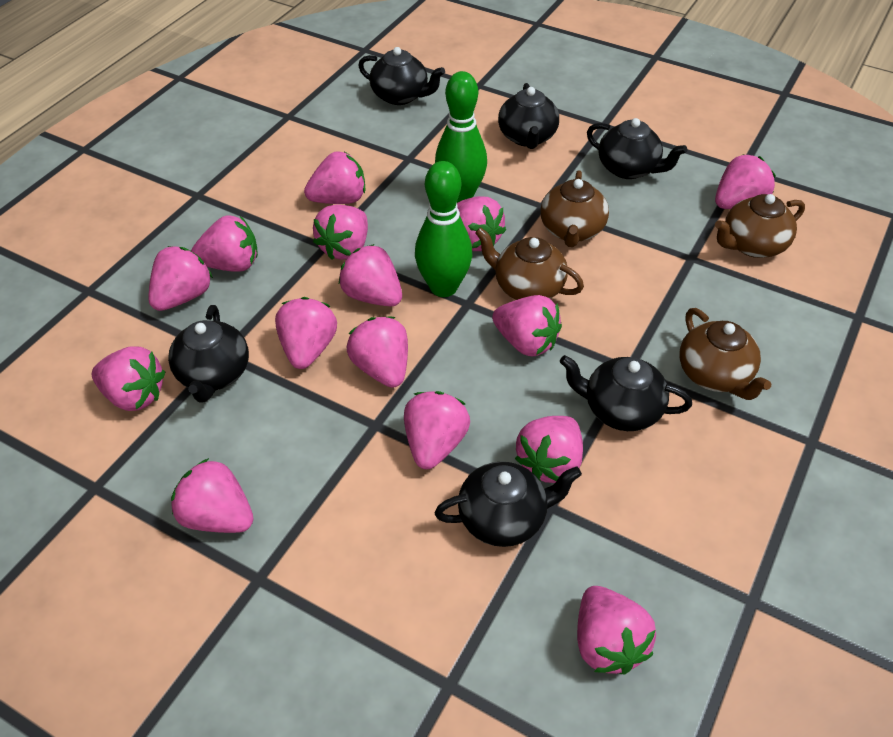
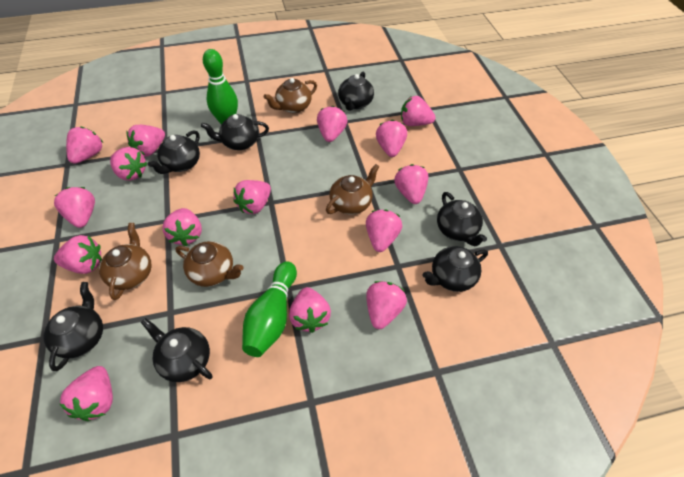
black teapot: 6 -> 7

